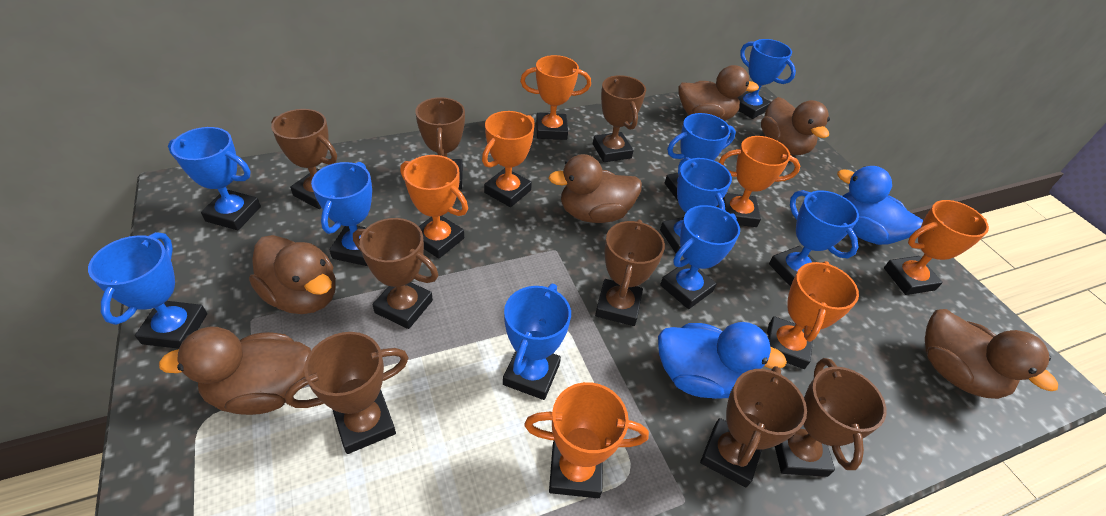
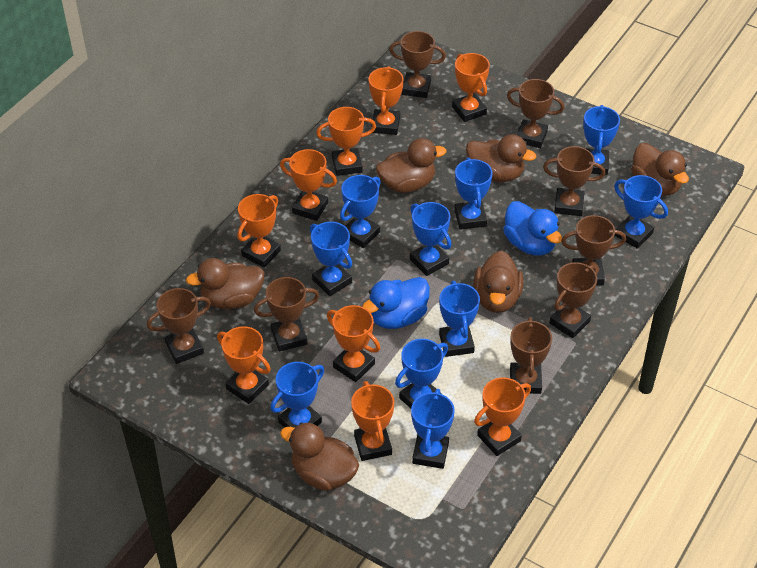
blue trophy: 9 -> 10
orange trophy: 7 -> 9

